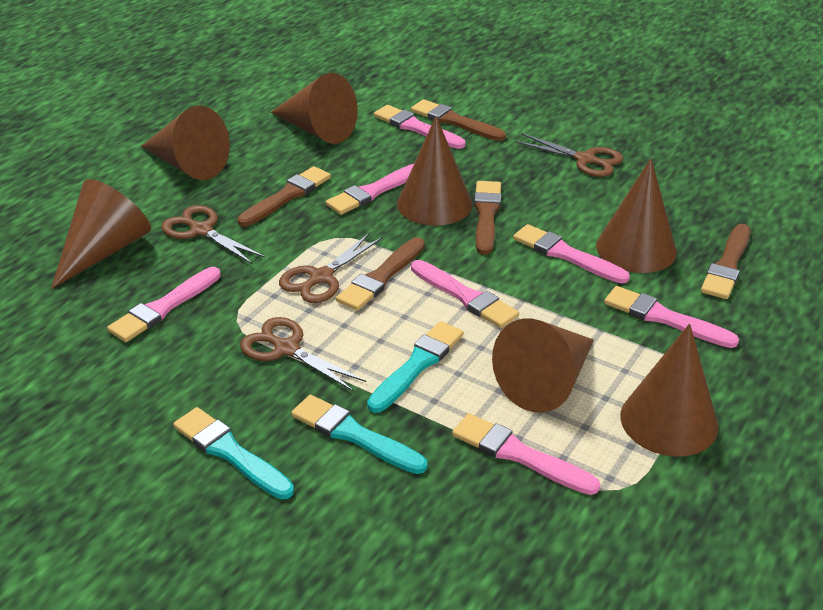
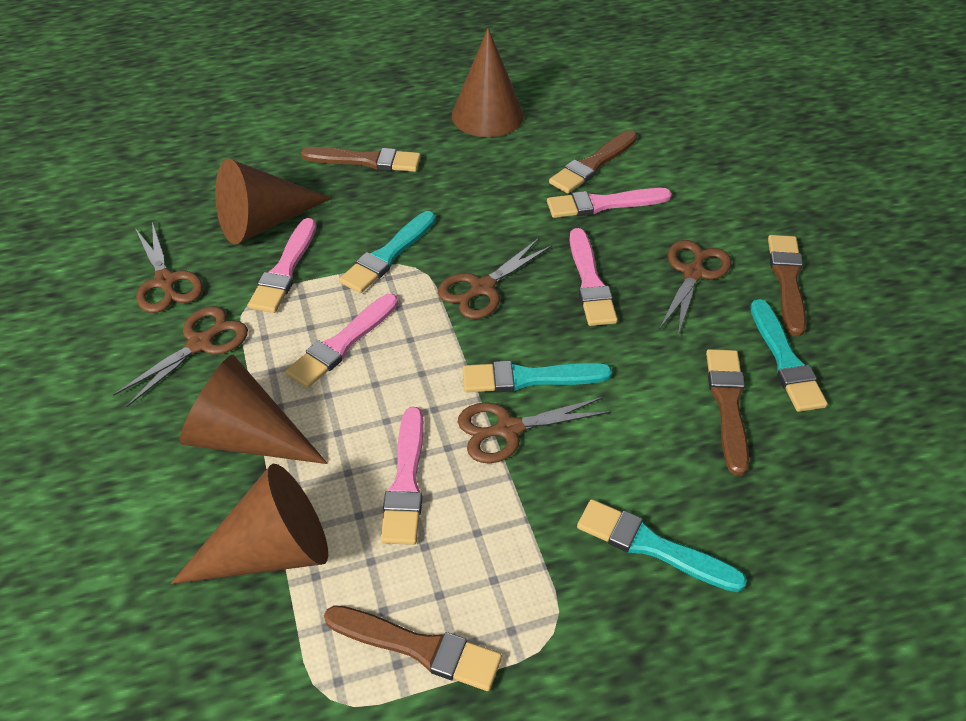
brown cone: 7 -> 4
brown scissors: 4 -> 5
pink brush: 7 -> 5
turquoise brush: 3 -> 4

